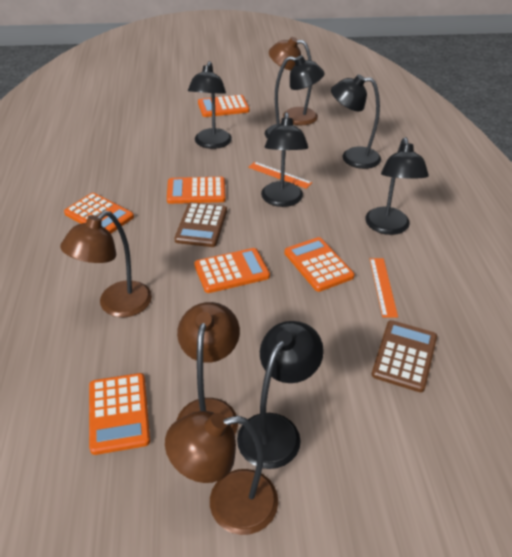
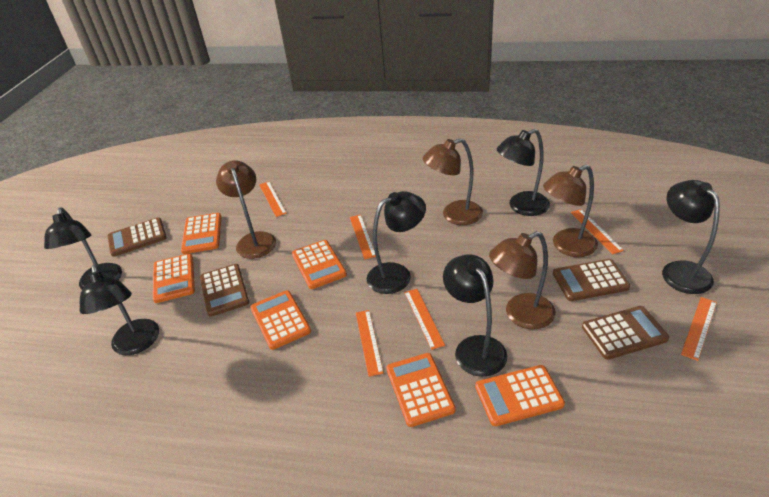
brown calculator: 2 -> 4
orange ruler: 2 -> 6

